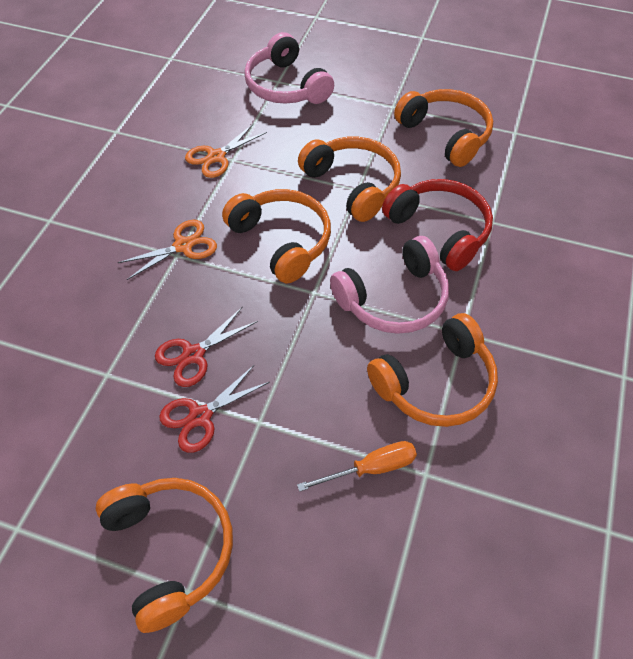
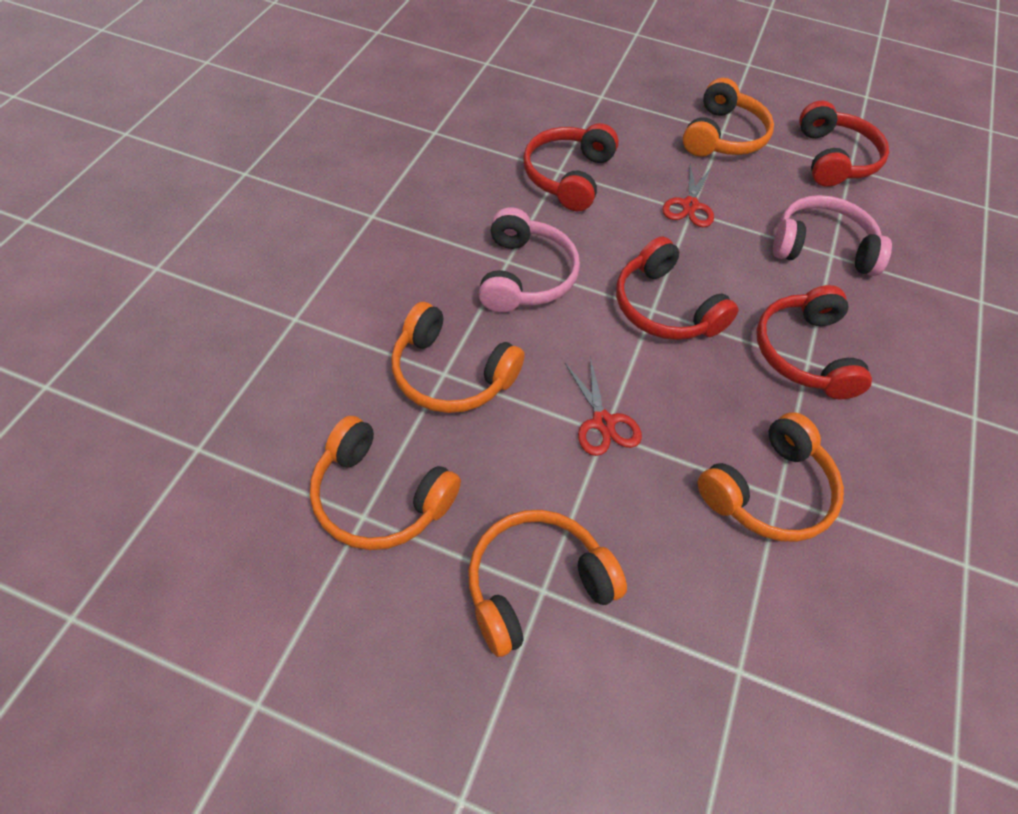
orange scissors: 2 -> 0
orange screwdriver: 1 -> 0
red headphones: 1 -> 4

